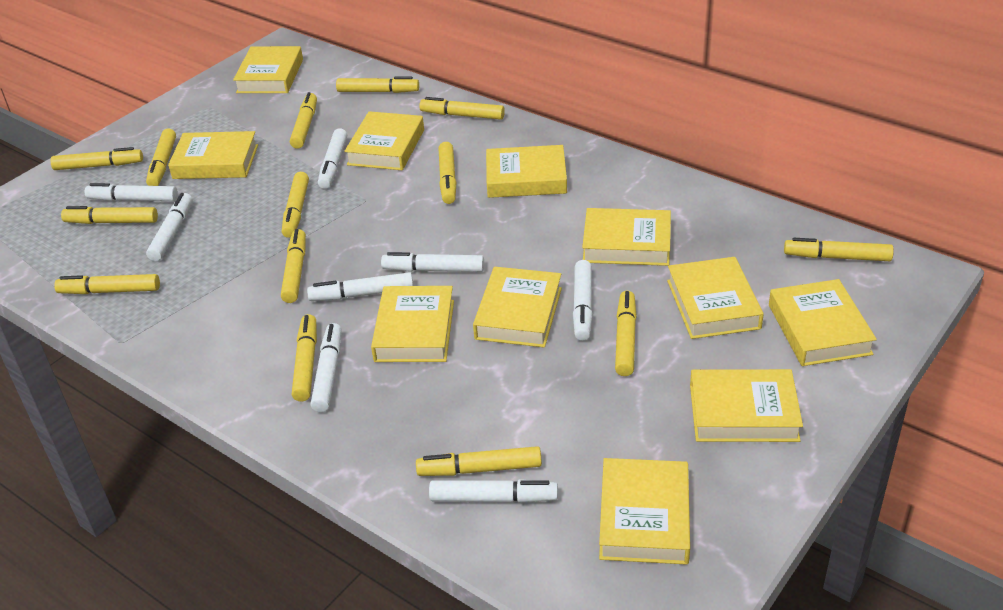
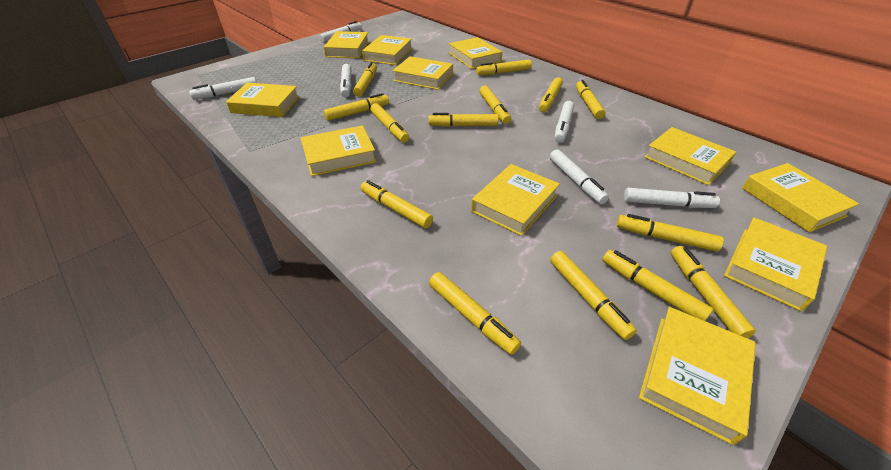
white marker: 8 -> 6

